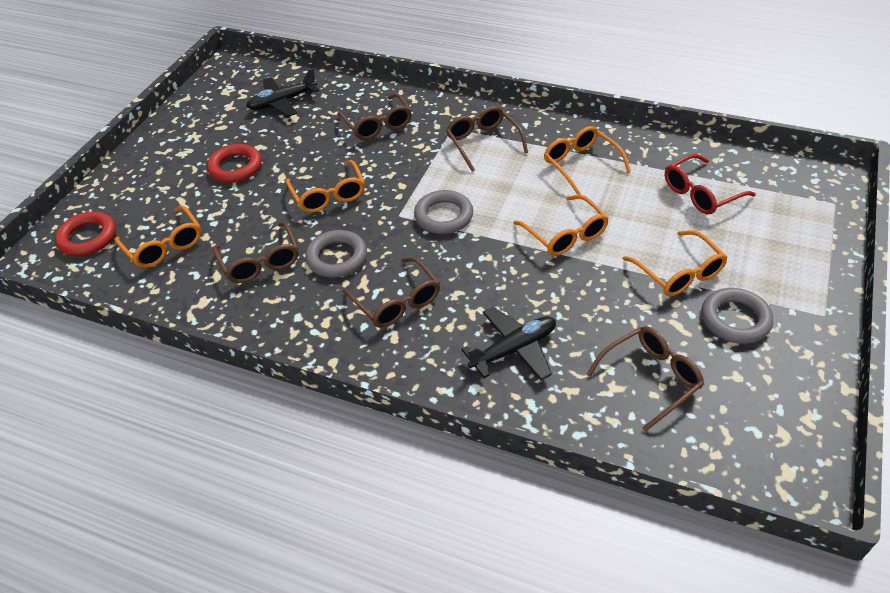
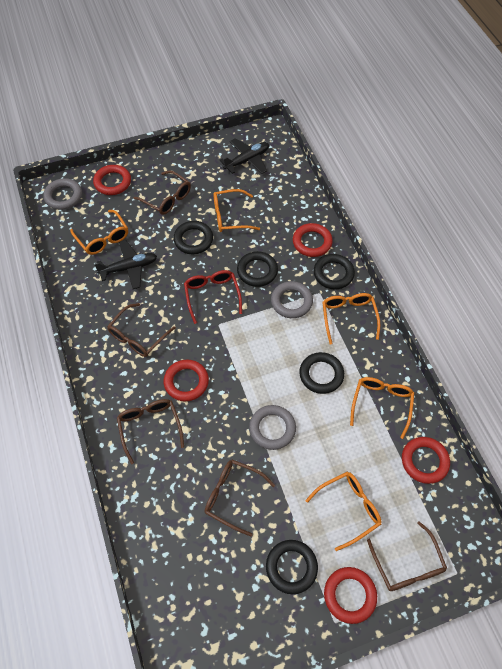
black ring: 0 -> 5
red ring: 2 -> 5

